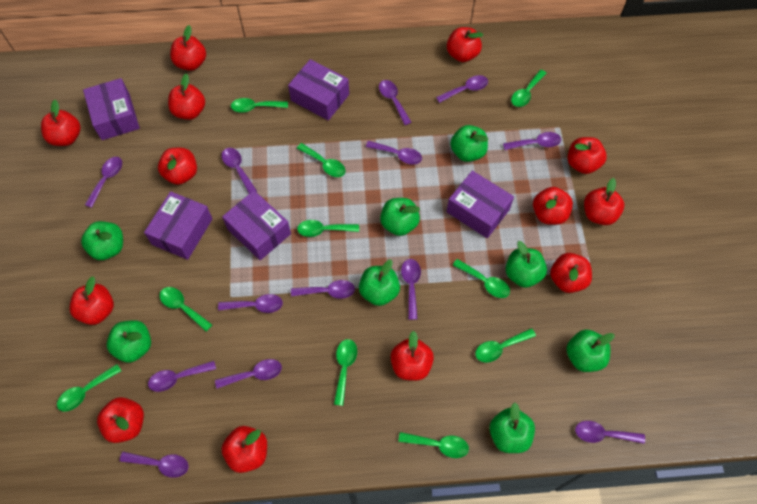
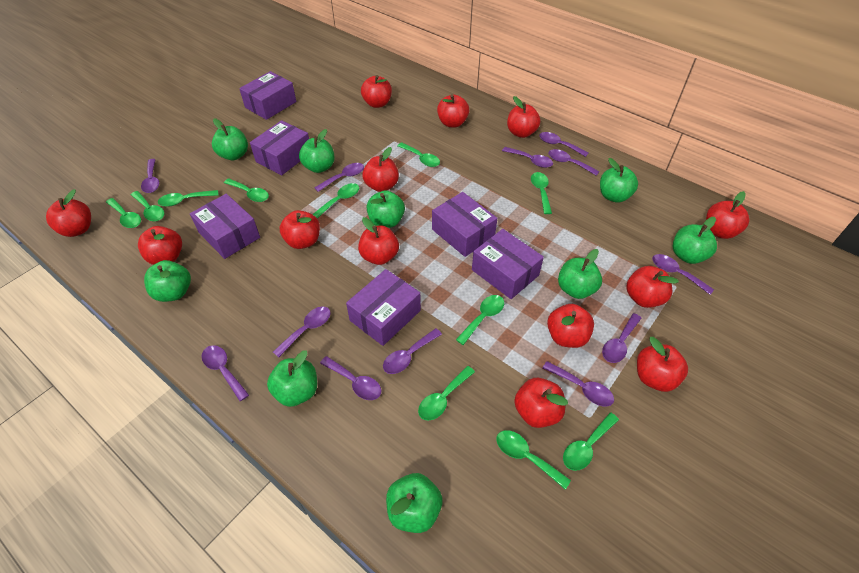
green apple: 8 -> 9
green spoon: 10 -> 11
purple box: 5 -> 6
purple spoon: 13 -> 12

